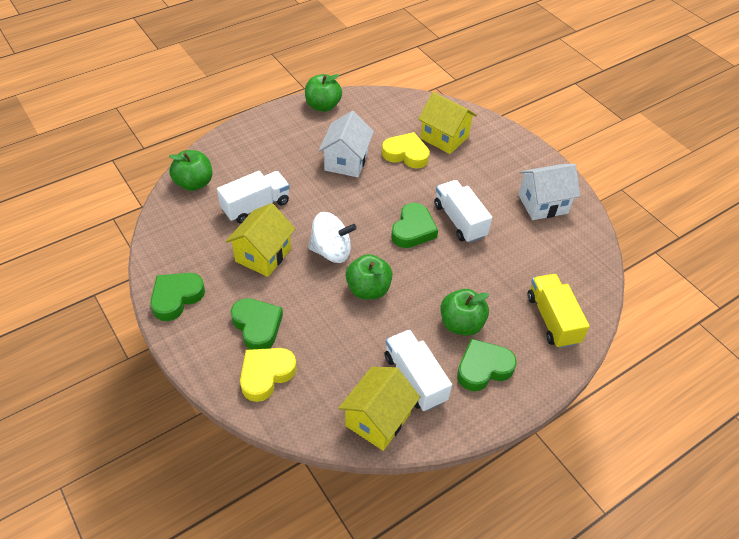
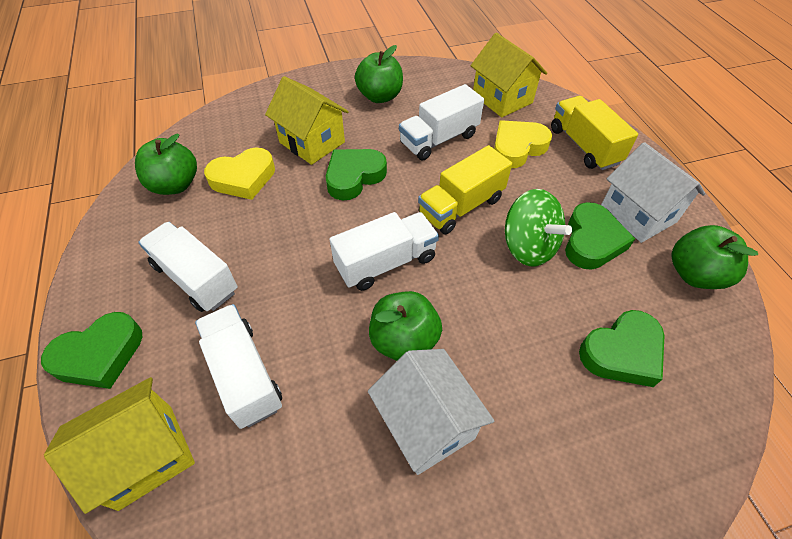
green spinning top: 0 -> 1
white spinning top: 1 -> 0
white truck: 3 -> 4
yellow truck: 1 -> 2

